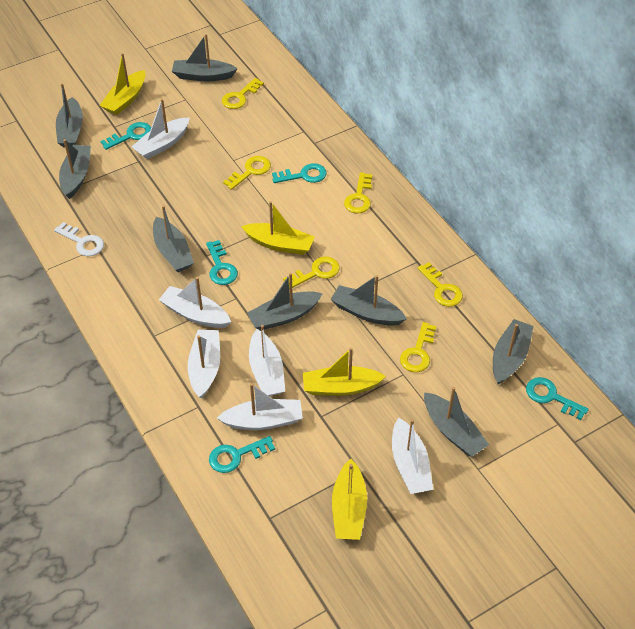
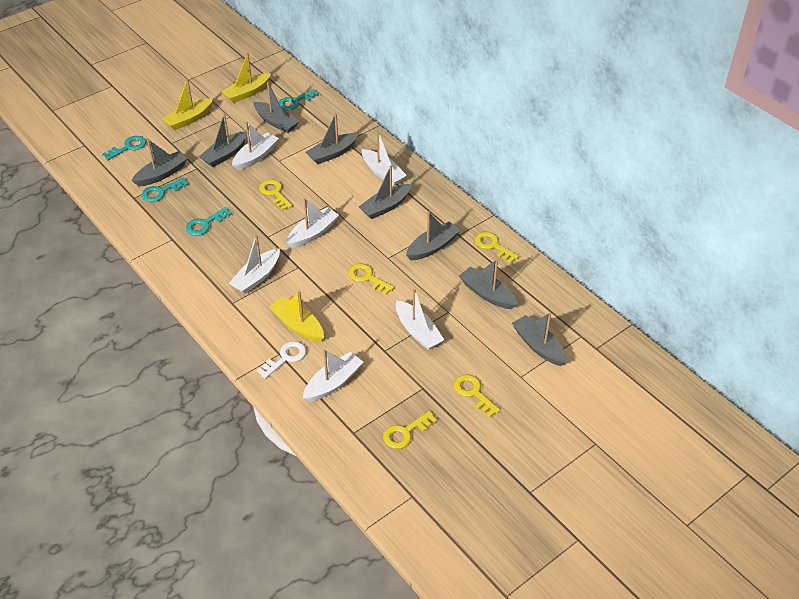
turquoise key: 5 -> 4
yellow boat: 4 -> 3
yellow key: 6 -> 5

